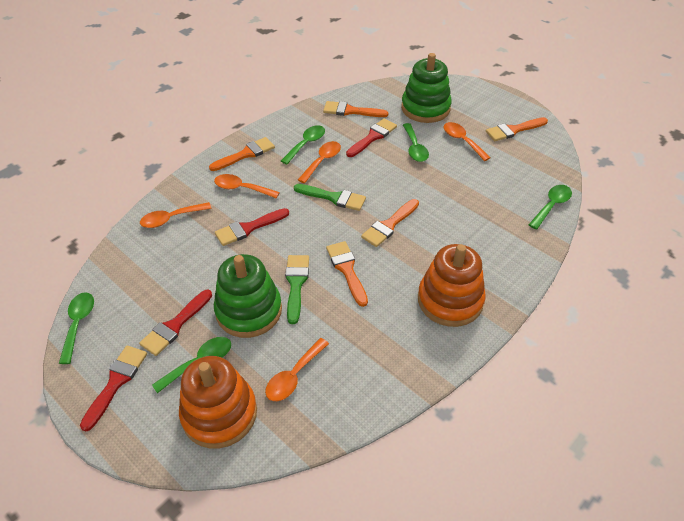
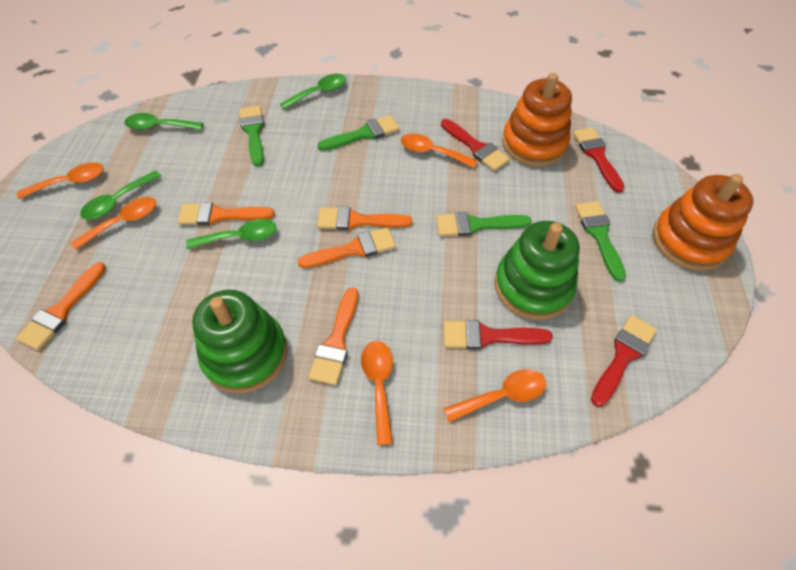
green brush: 2 -> 4
green spoon: 5 -> 4

